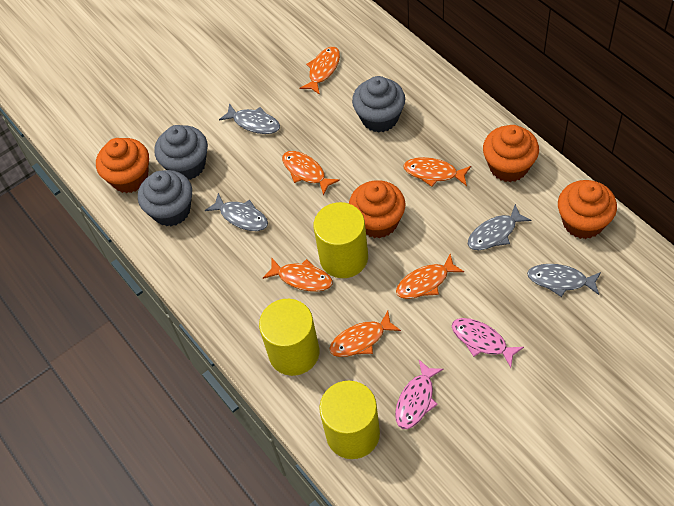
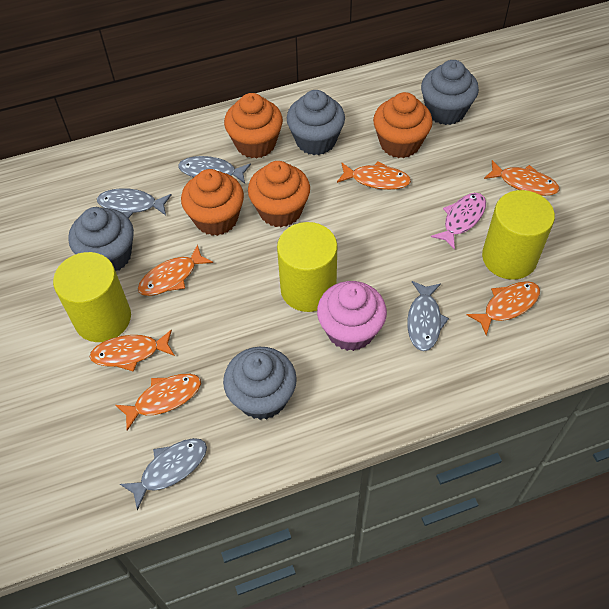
grey cupcake: 3 -> 4
pink cupcake: 0 -> 1
pink fish: 2 -> 1

